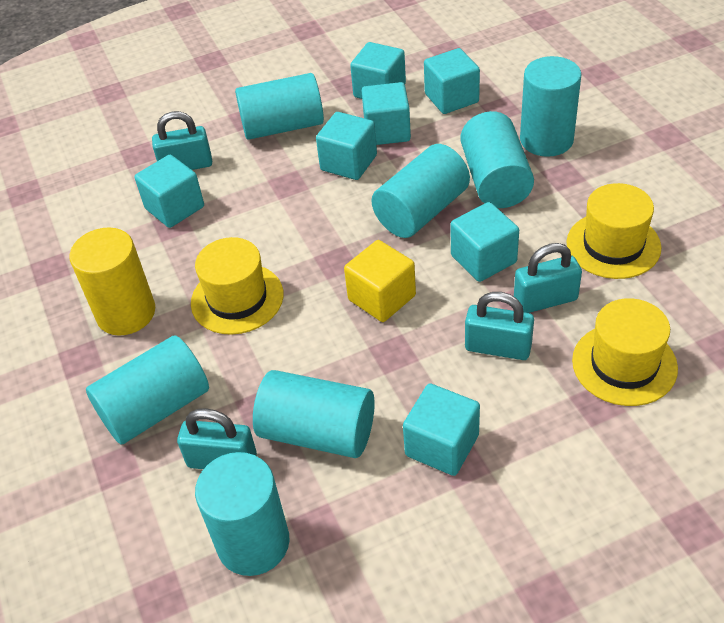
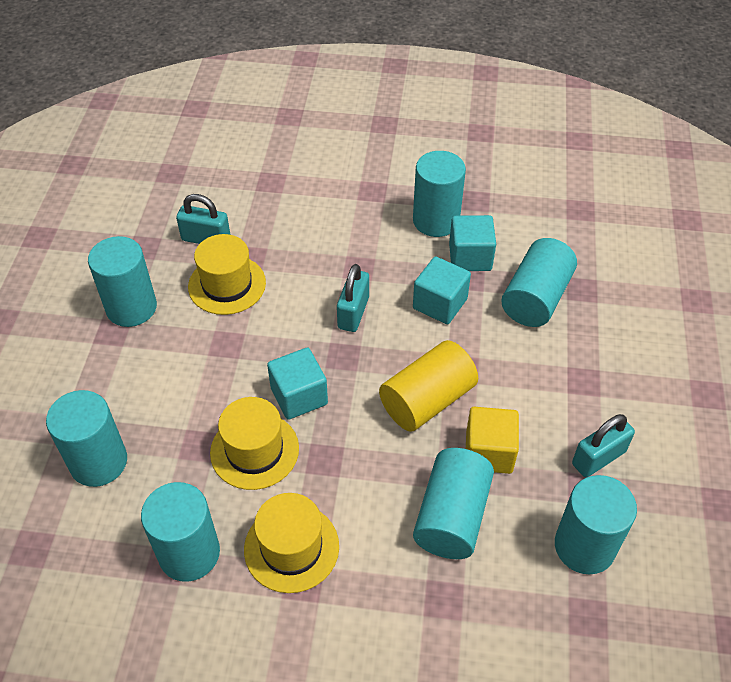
turquoise cube: 7 -> 3
turquoise padlock: 4 -> 3

